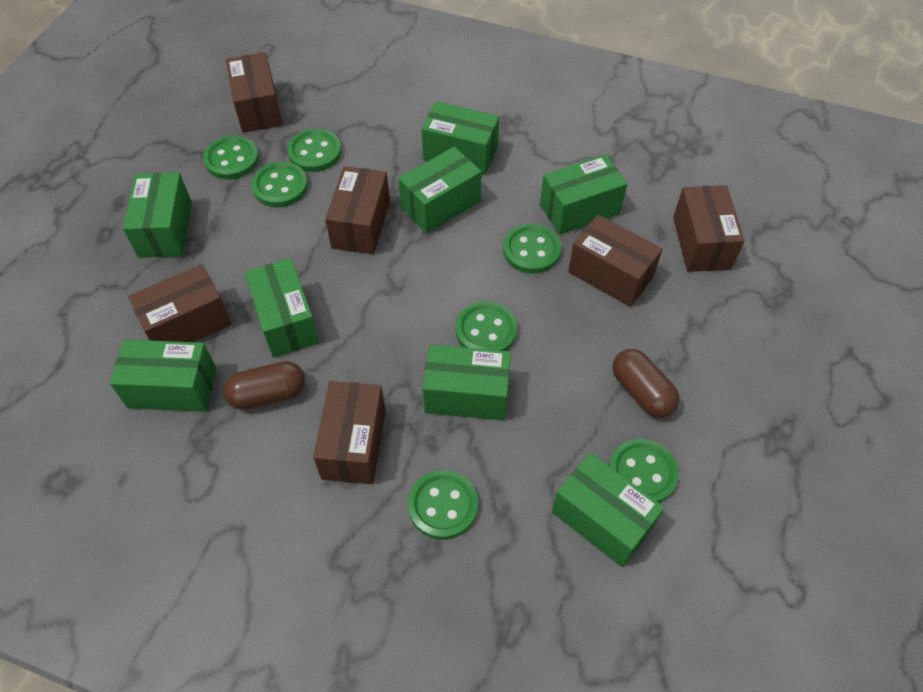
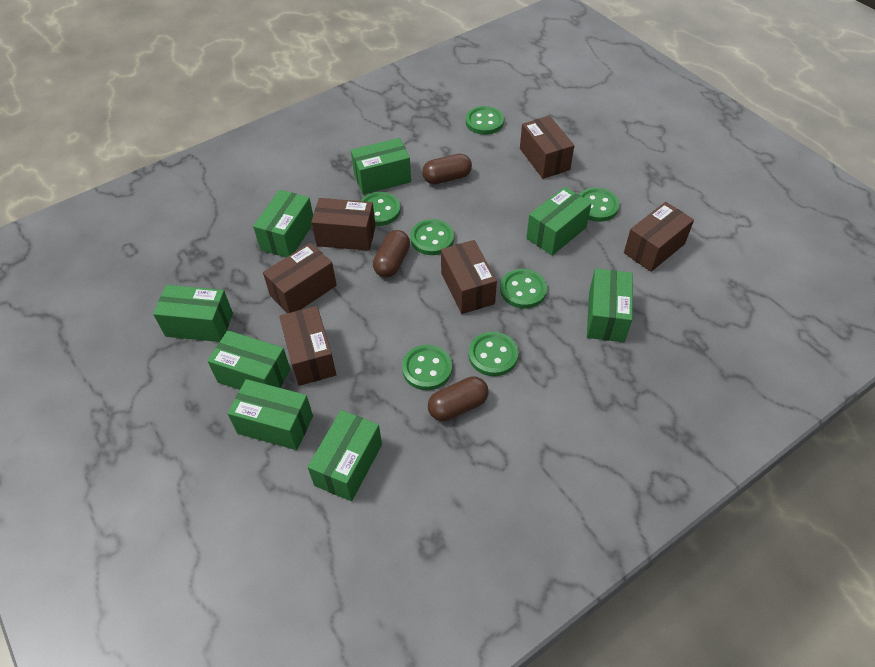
brown capsule: 2 -> 3

